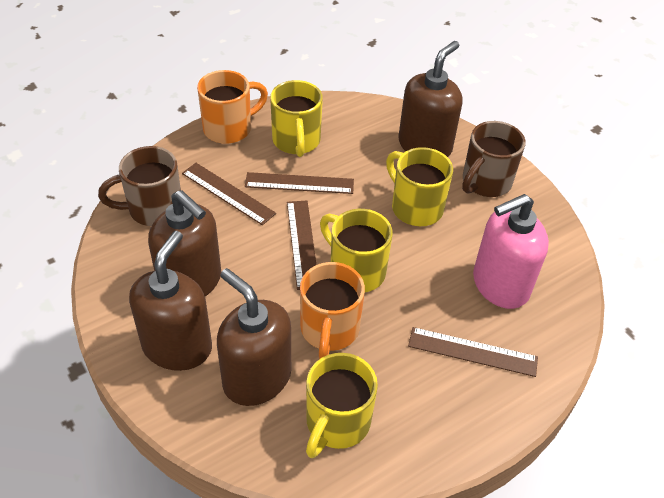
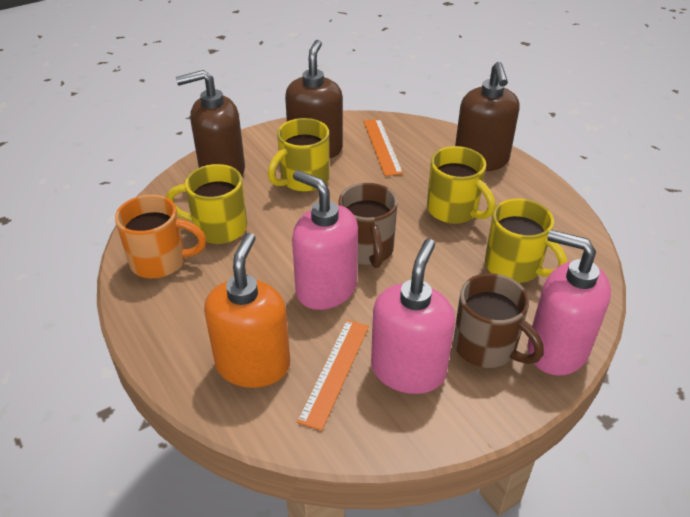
brown ruler: 4 -> 0
brown soap dispenser: 4 -> 3
orange mug: 2 -> 1
orange ruler: 0 -> 2
orange soap dispenser: 0 -> 1
pink soap dispenser: 1 -> 3

